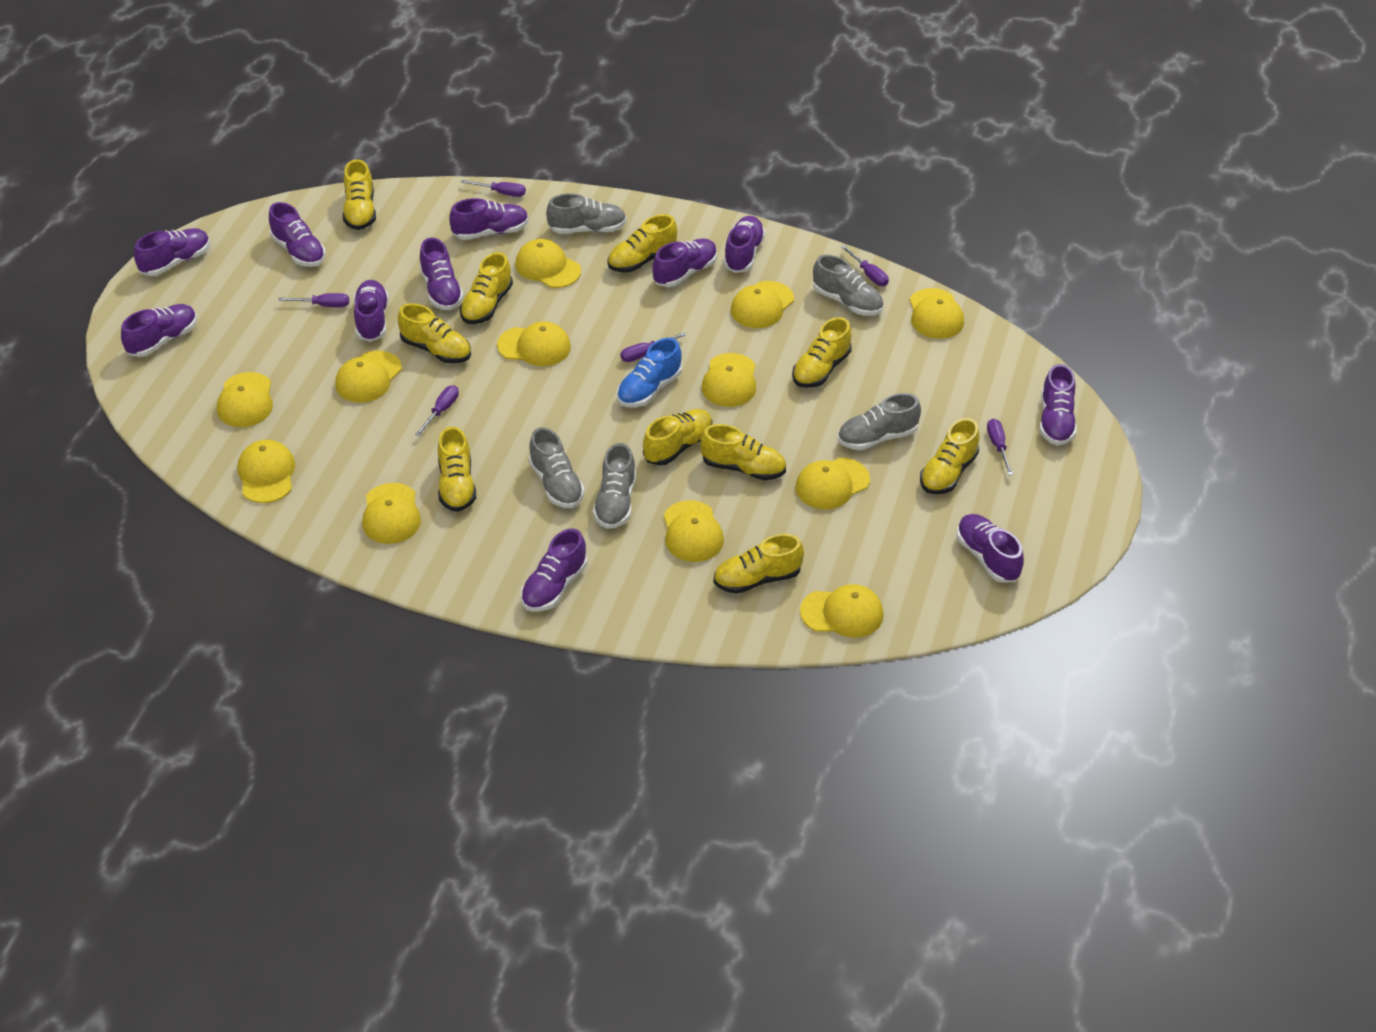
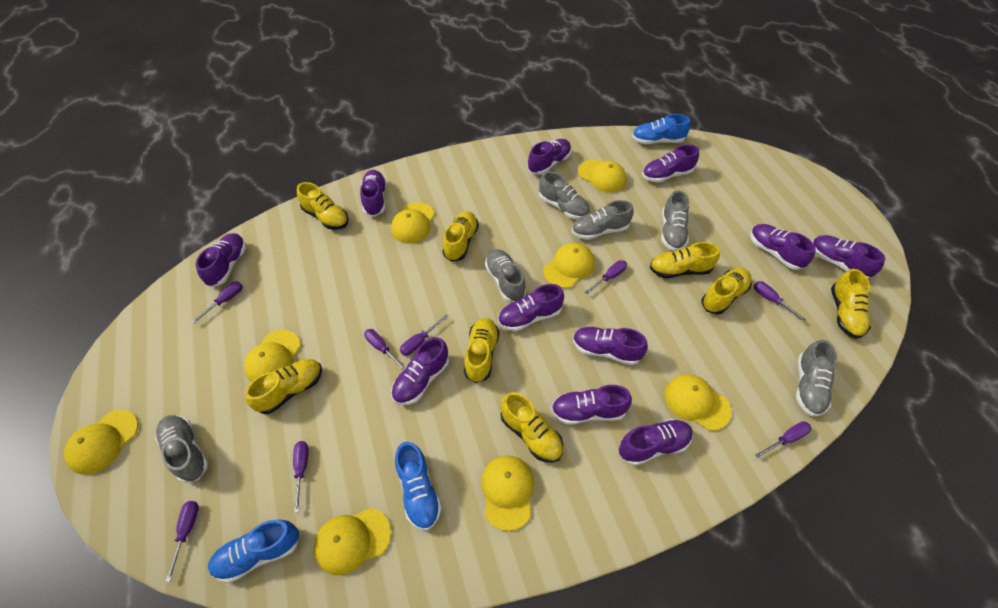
blue shoe: 1 -> 3
grey shoe: 5 -> 6
purple screwdriver: 6 -> 8
yellow cap: 12 -> 8
yellow shoe: 10 -> 8

